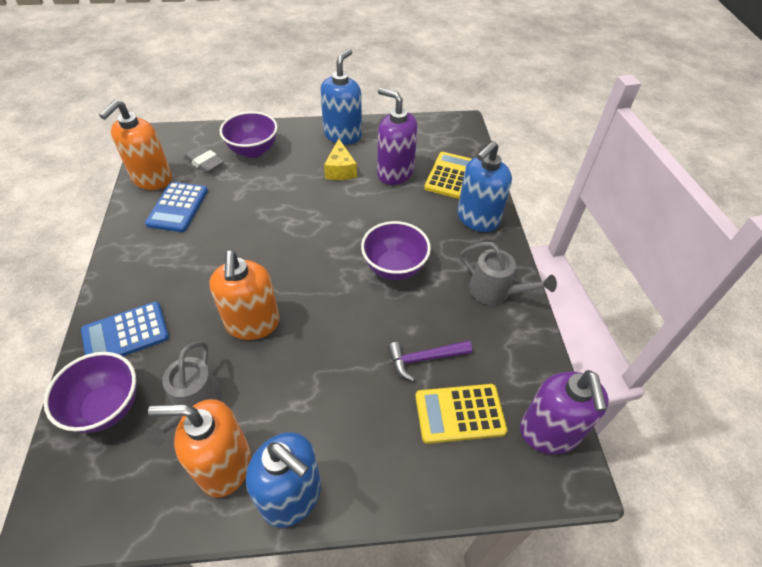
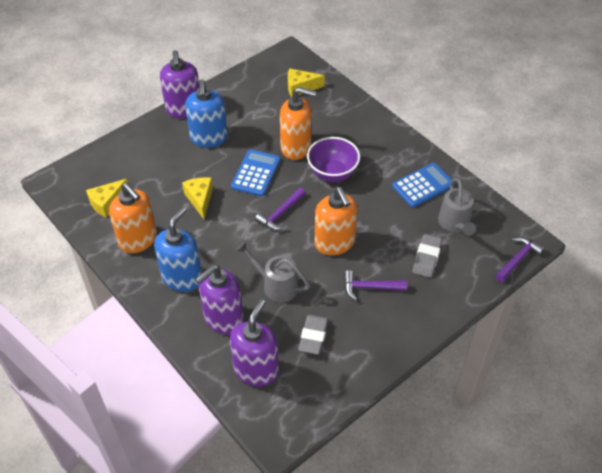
blue soap dispenser: 3 -> 2
grey eraser: 1 -> 2
purple bowl: 3 -> 1
purple hammer: 1 -> 3
purple soap dispenser: 2 -> 3
yellow calculator: 2 -> 0
yellow cheese: 1 -> 3

